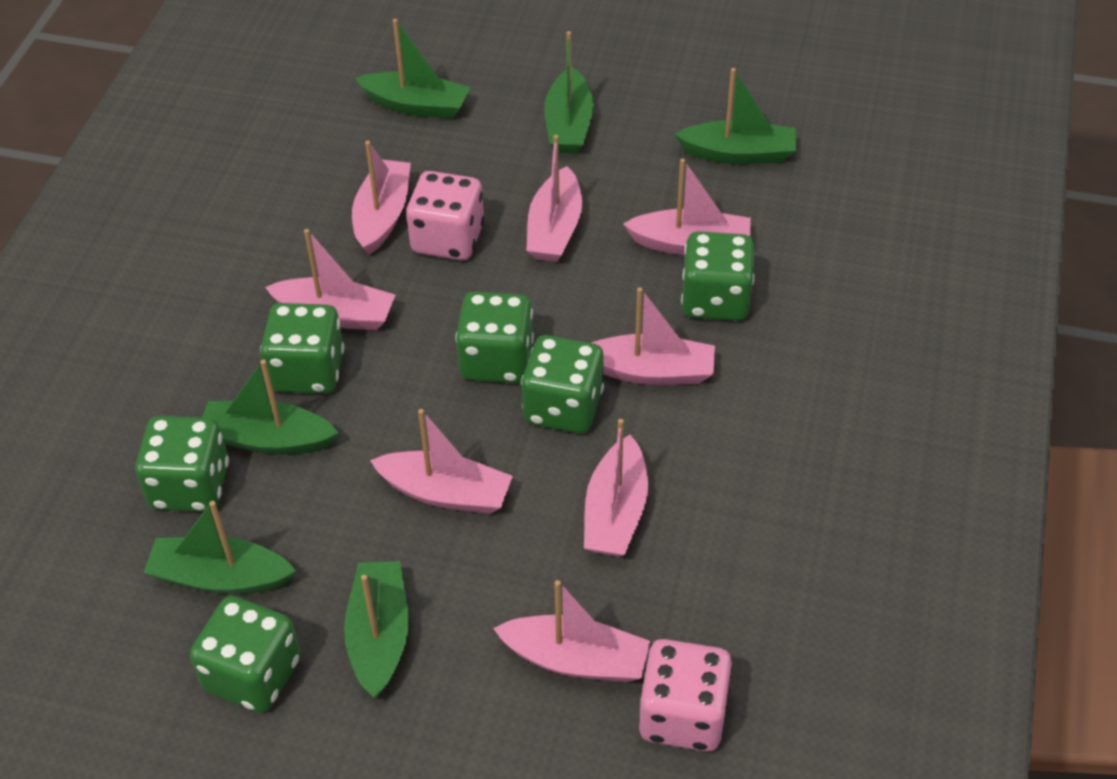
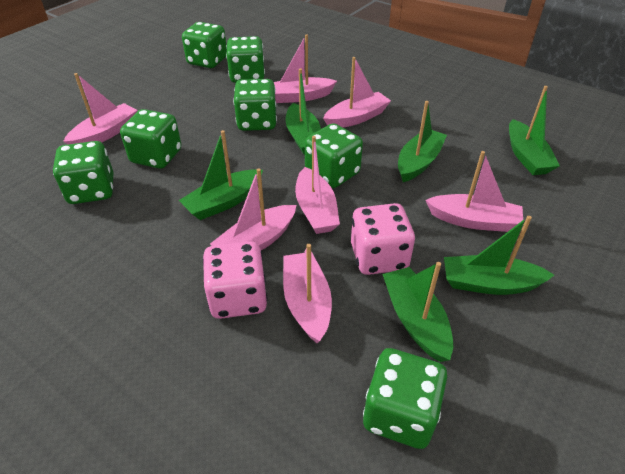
green dice: 6 -> 7
pink boat: 8 -> 7

